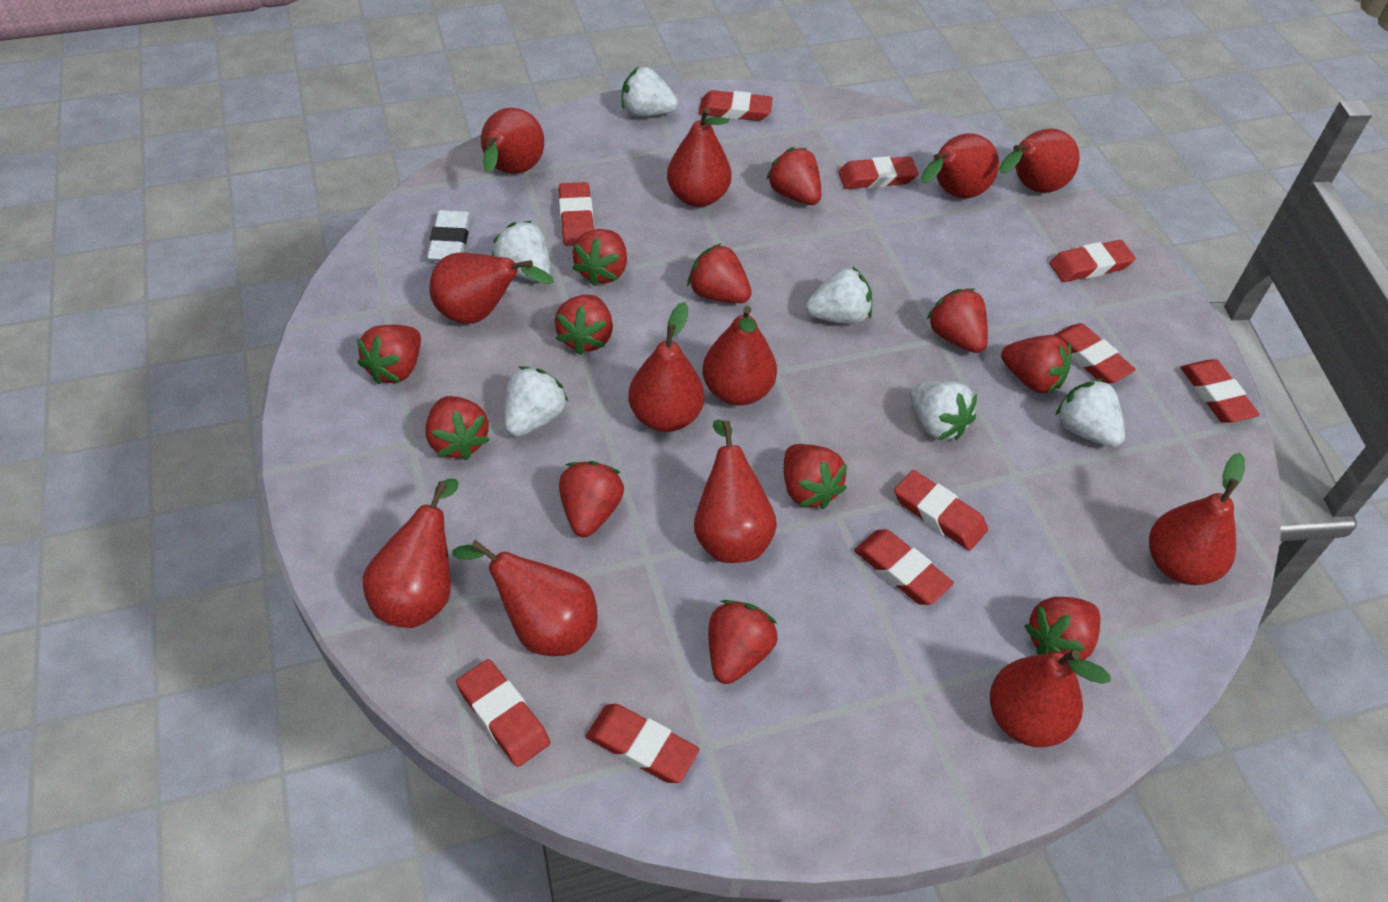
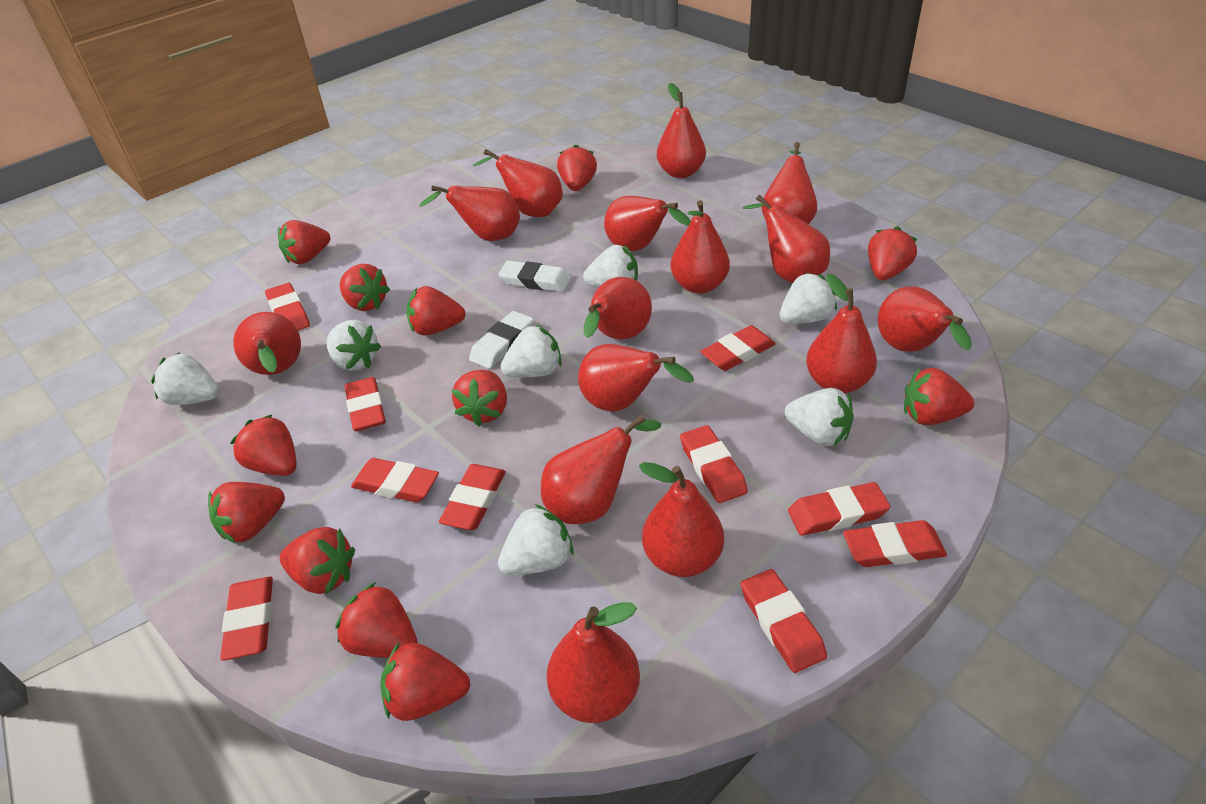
red pear: 12 -> 15
white eraser: 1 -> 2
white strawberry: 6 -> 7

